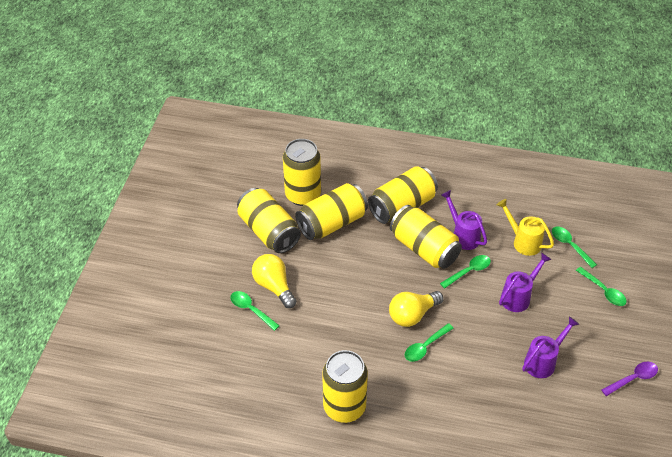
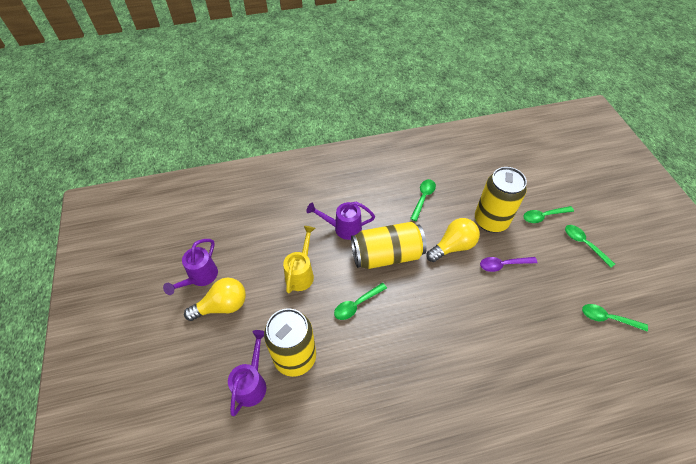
yellow can: 6 -> 3

